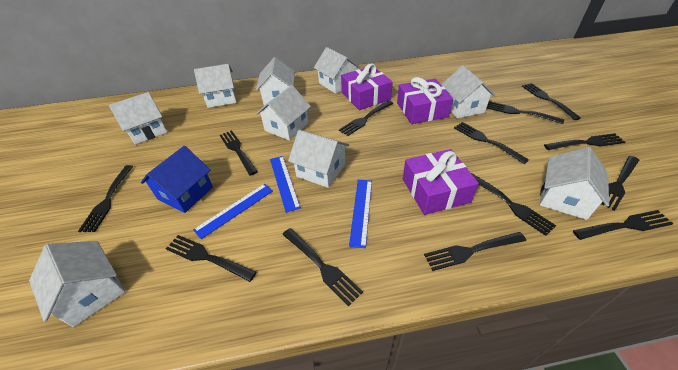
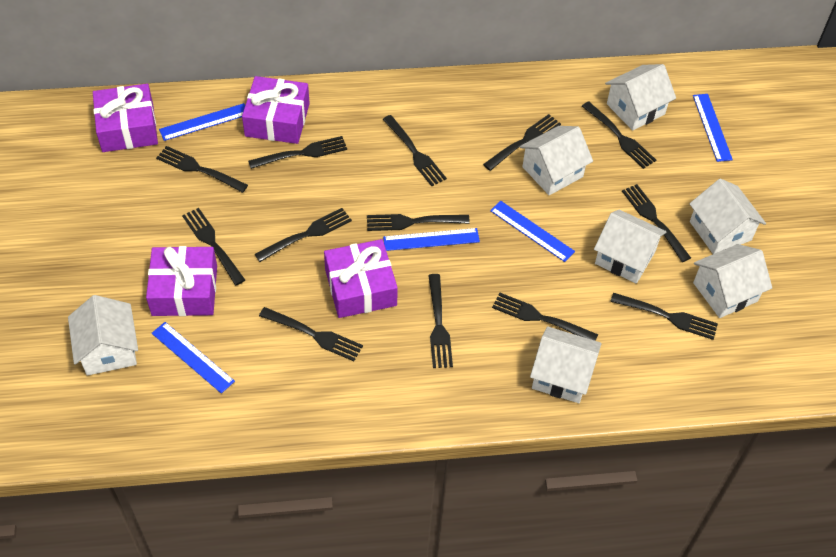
blue house: 1 -> 0
blue ruler: 3 -> 5
purple gift: 3 -> 4
white house: 9 -> 7

